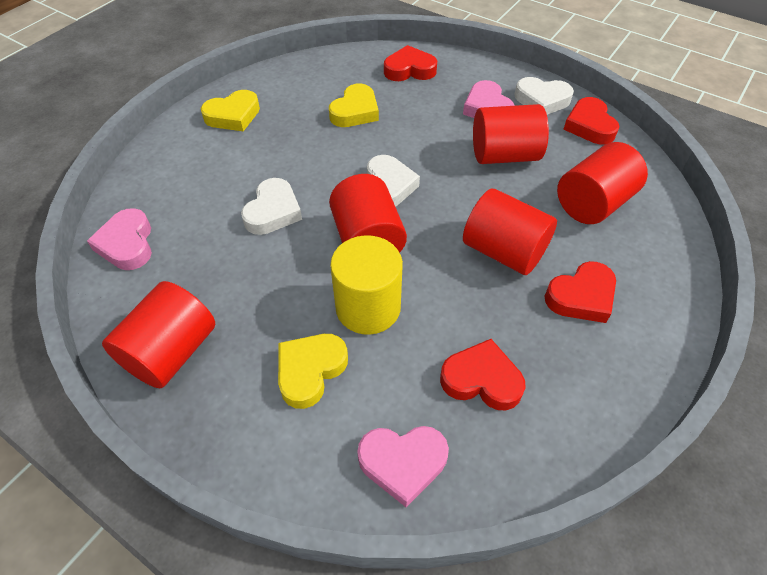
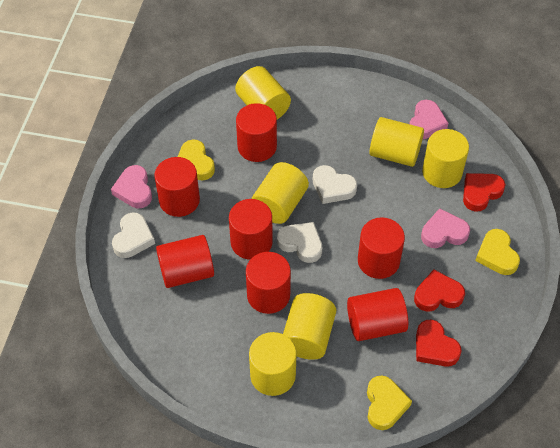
red cylinder: 5 -> 7
red heart: 4 -> 3
yellow cylinder: 1 -> 6

